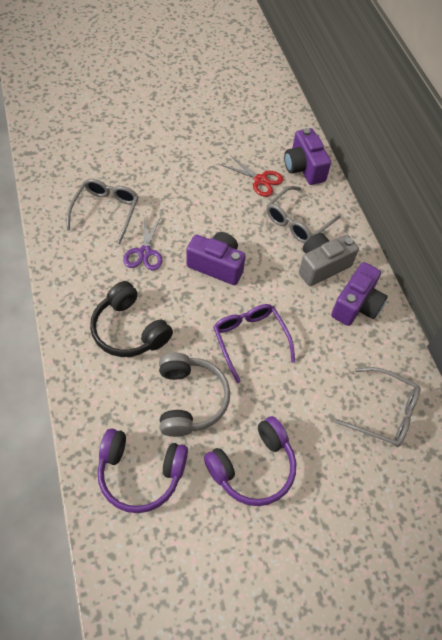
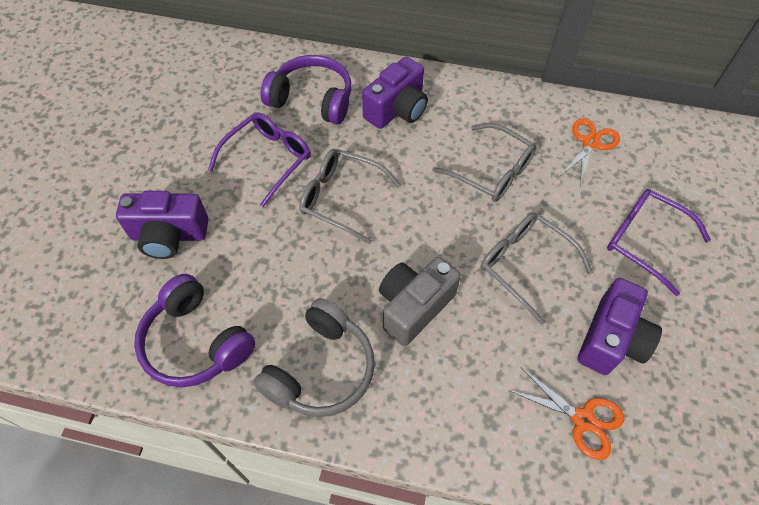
black headphones: 1 -> 0
orange scissors: 0 -> 2
purple glasses: 1 -> 2
purple scissors: 1 -> 0
red scissors: 1 -> 0

